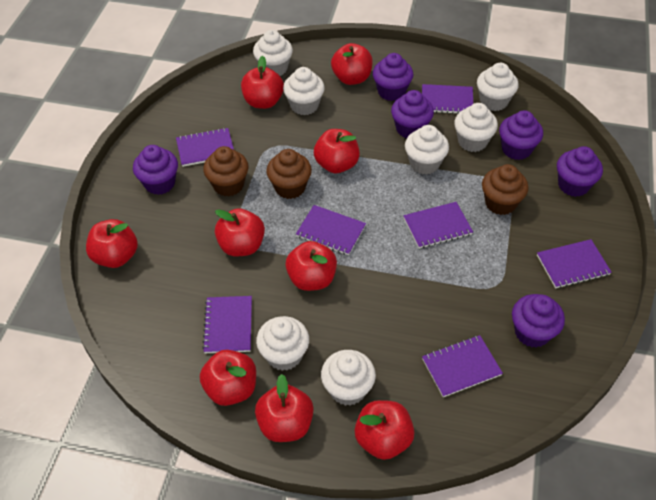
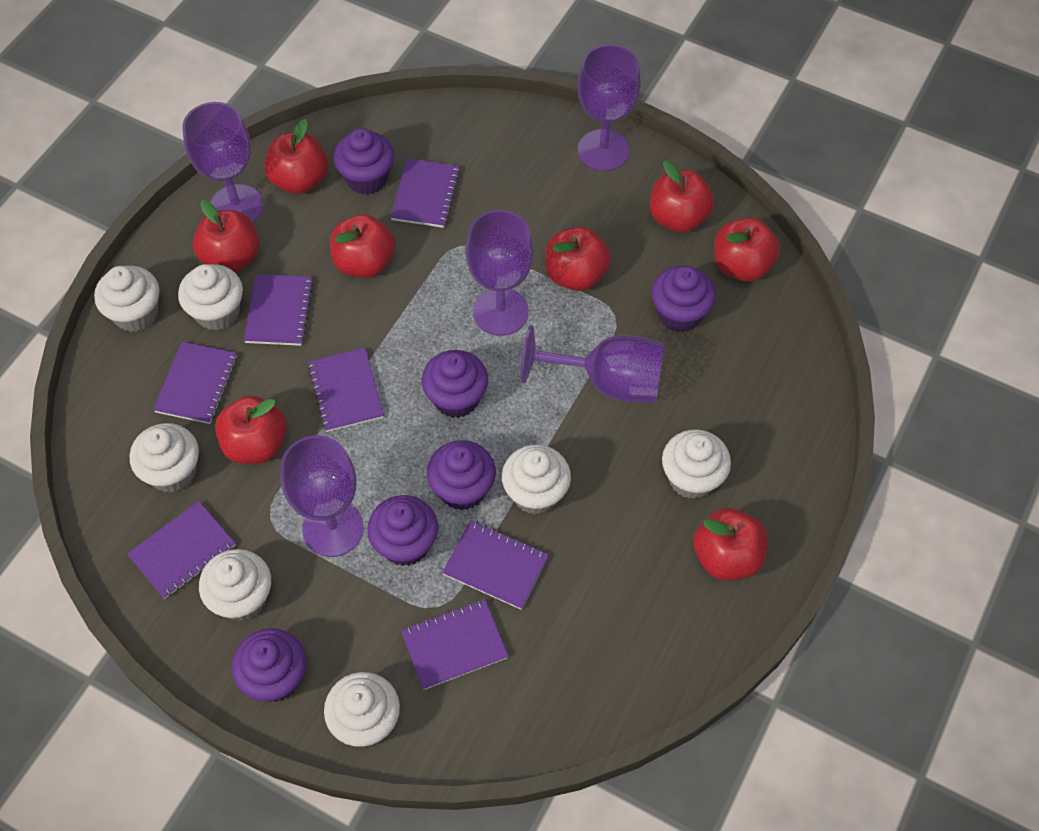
brown cupcake: 3 -> 0
purple goblet: 0 -> 5
red apple: 9 -> 8

